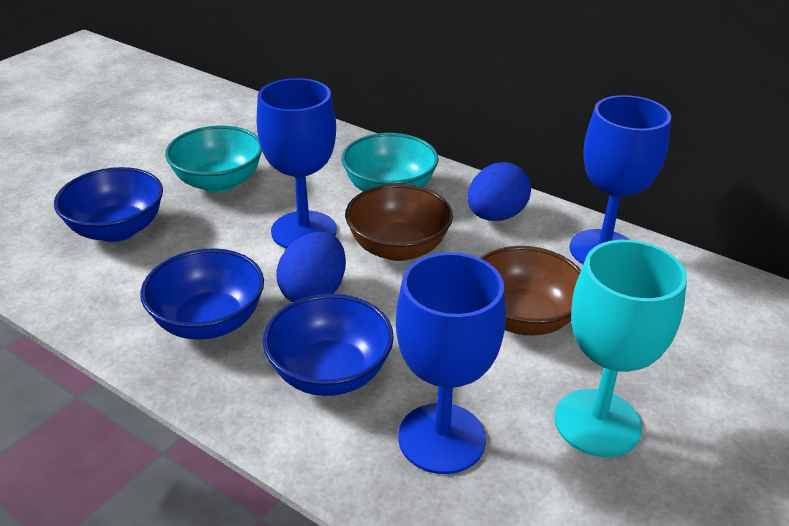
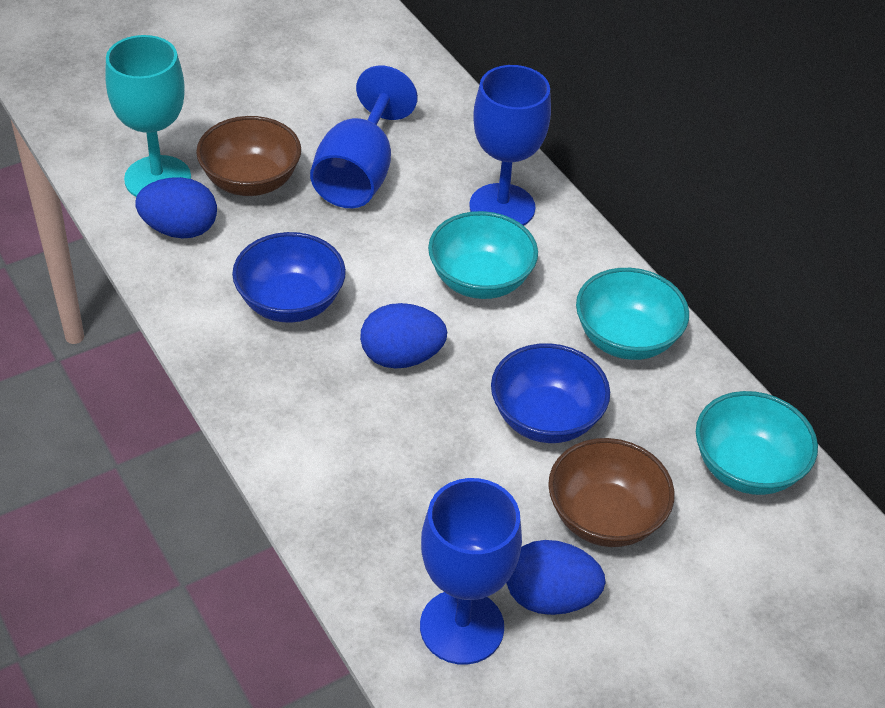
blue bowl: 3 -> 2
blue egg: 2 -> 3
turquoise bowl: 2 -> 3

